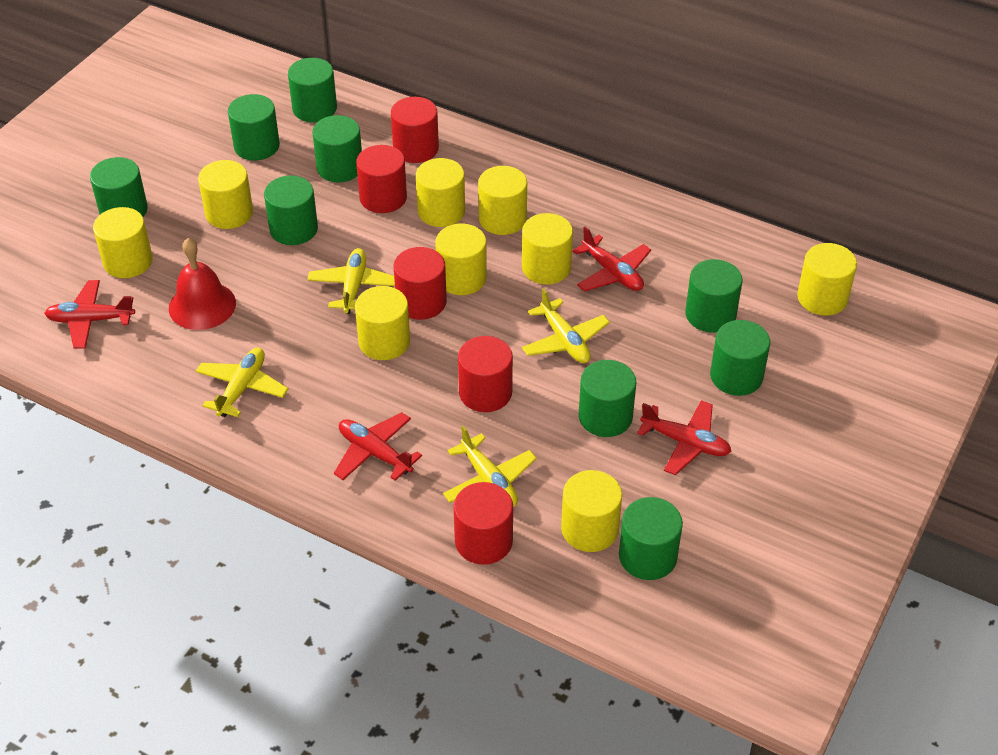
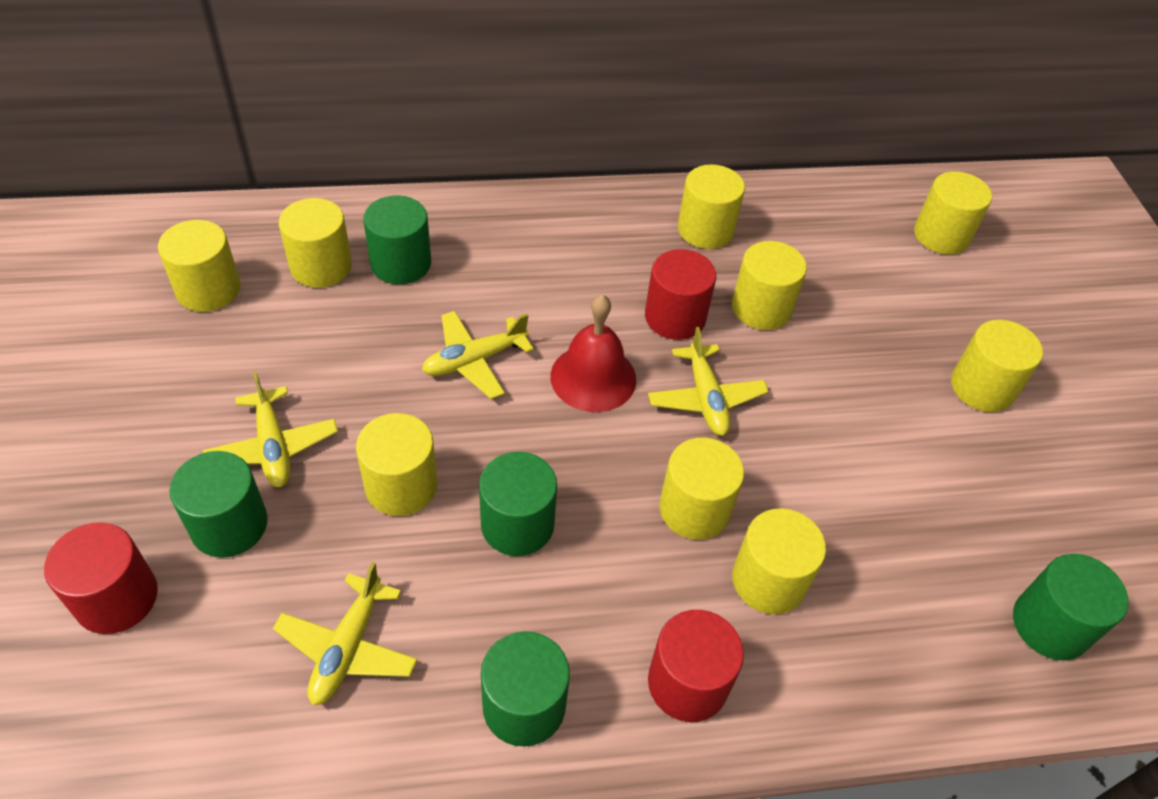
green cylinder: 9 -> 5
red cylinder: 5 -> 3
red plane: 4 -> 0

